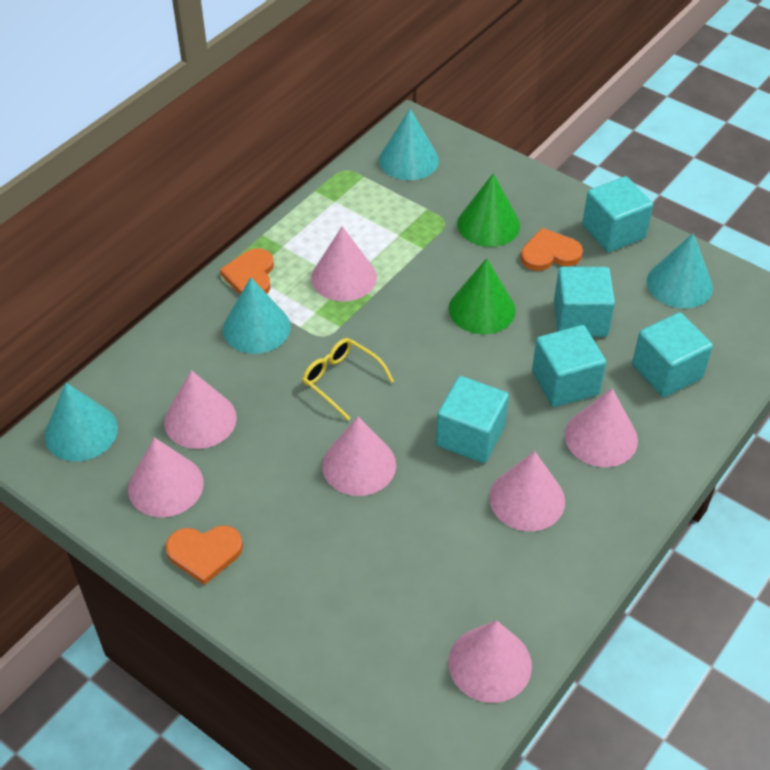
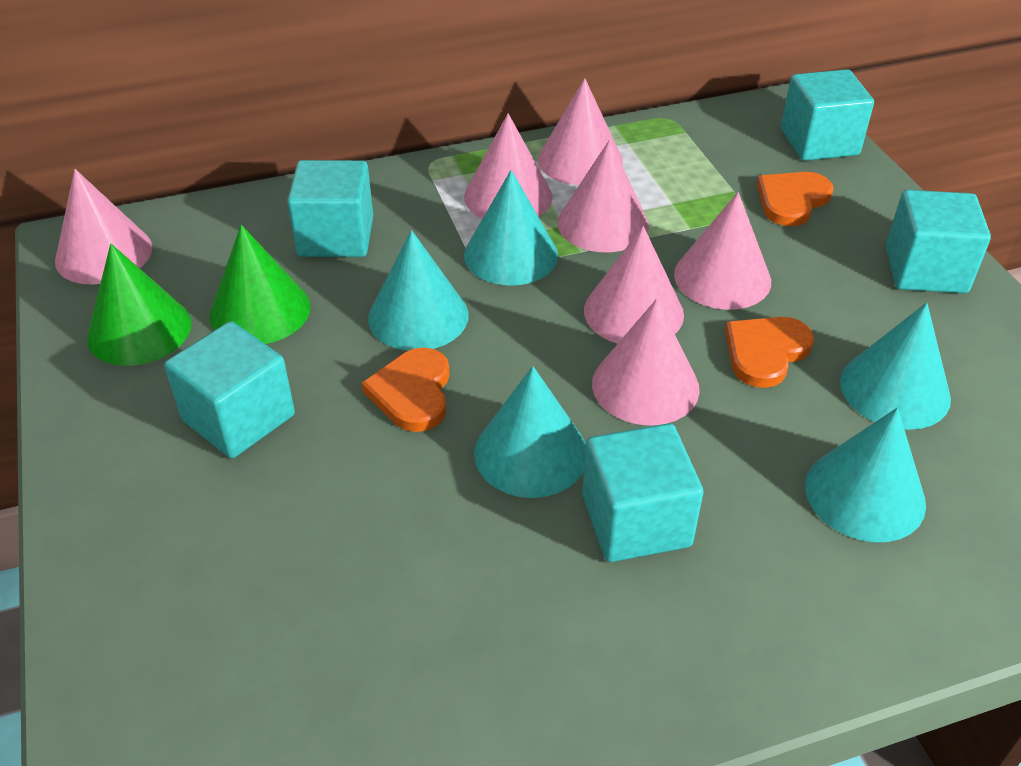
turquoise cone: 4 -> 5
yellow glasses: 1 -> 0

